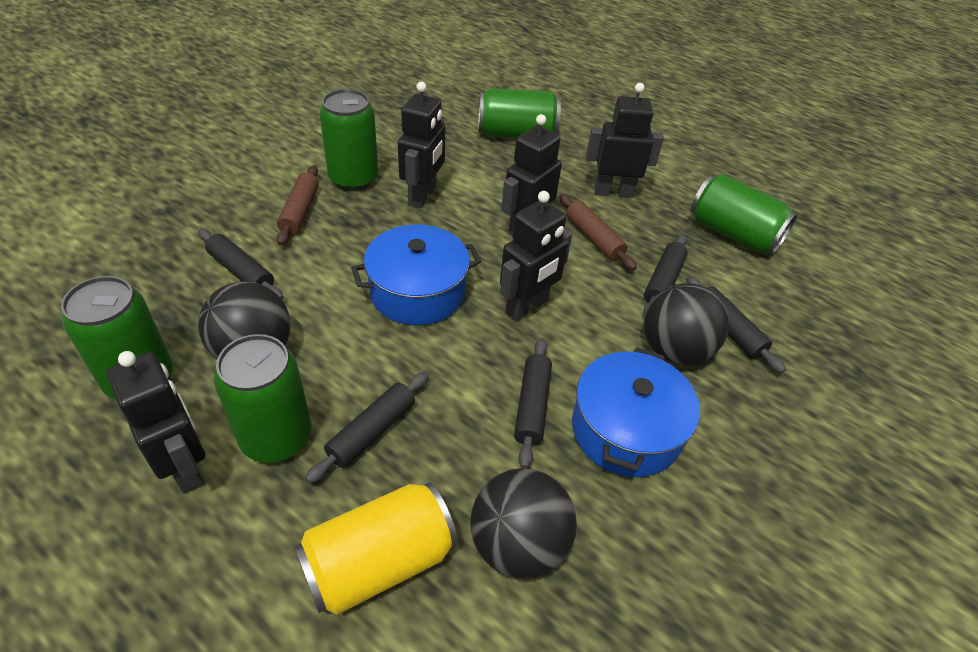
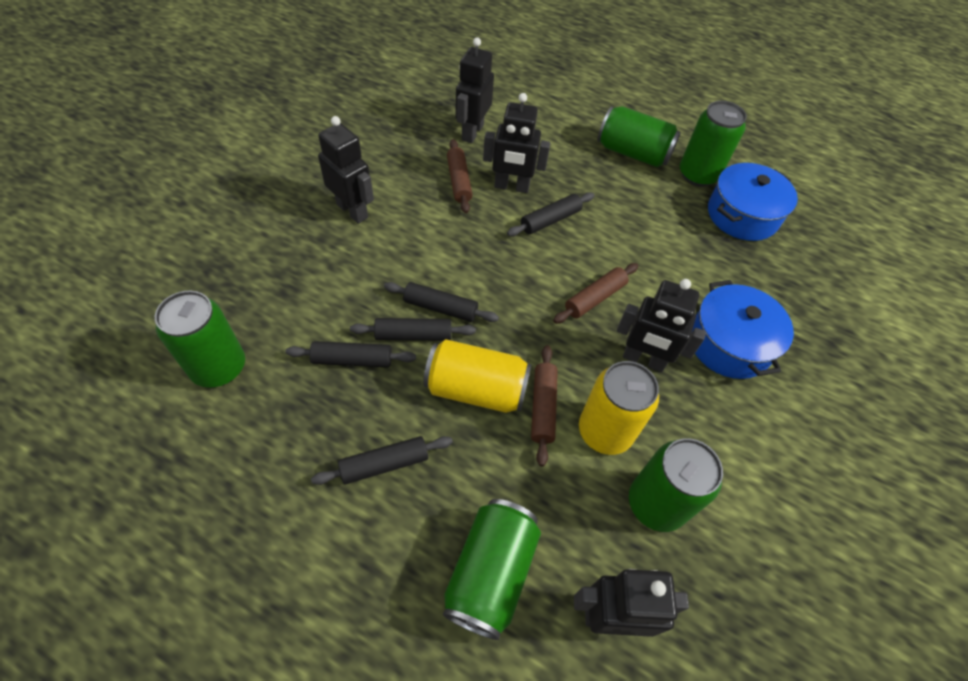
black ball: 3 -> 0
brown rolling pin: 2 -> 3
yellow can: 1 -> 2

